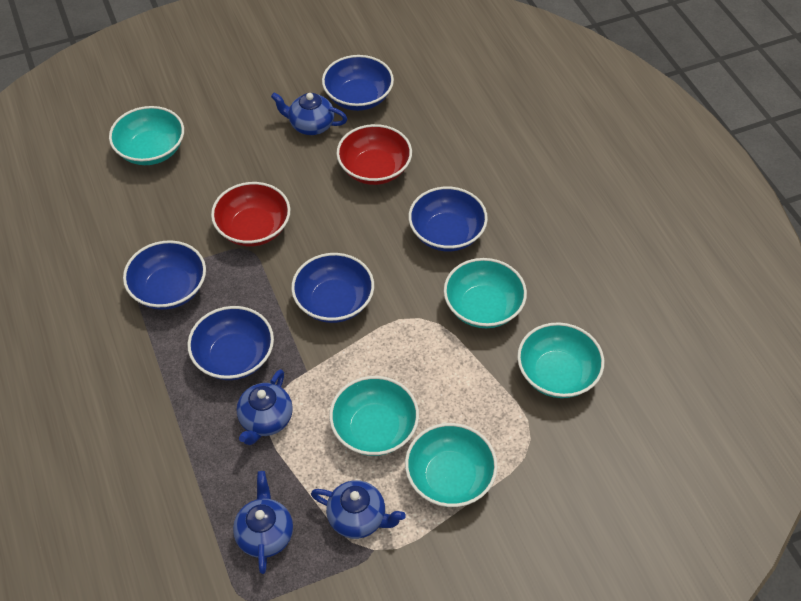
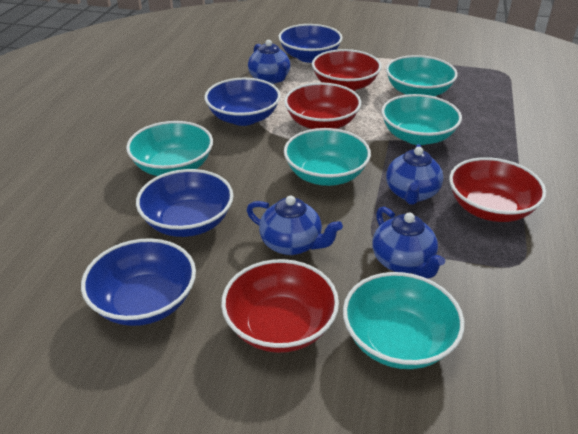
blue bowl: 5 -> 4
red bowl: 2 -> 4

